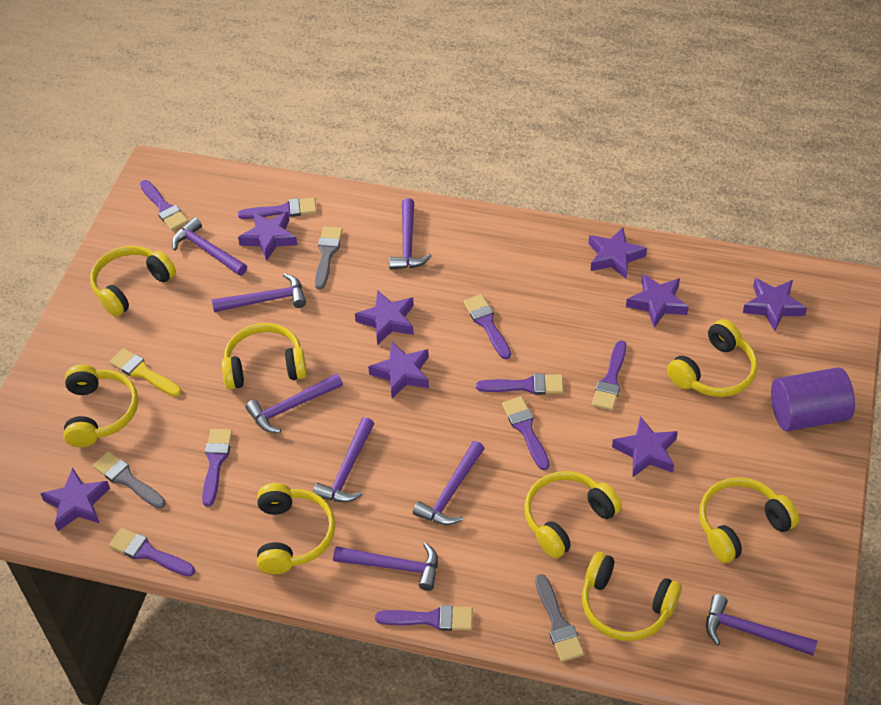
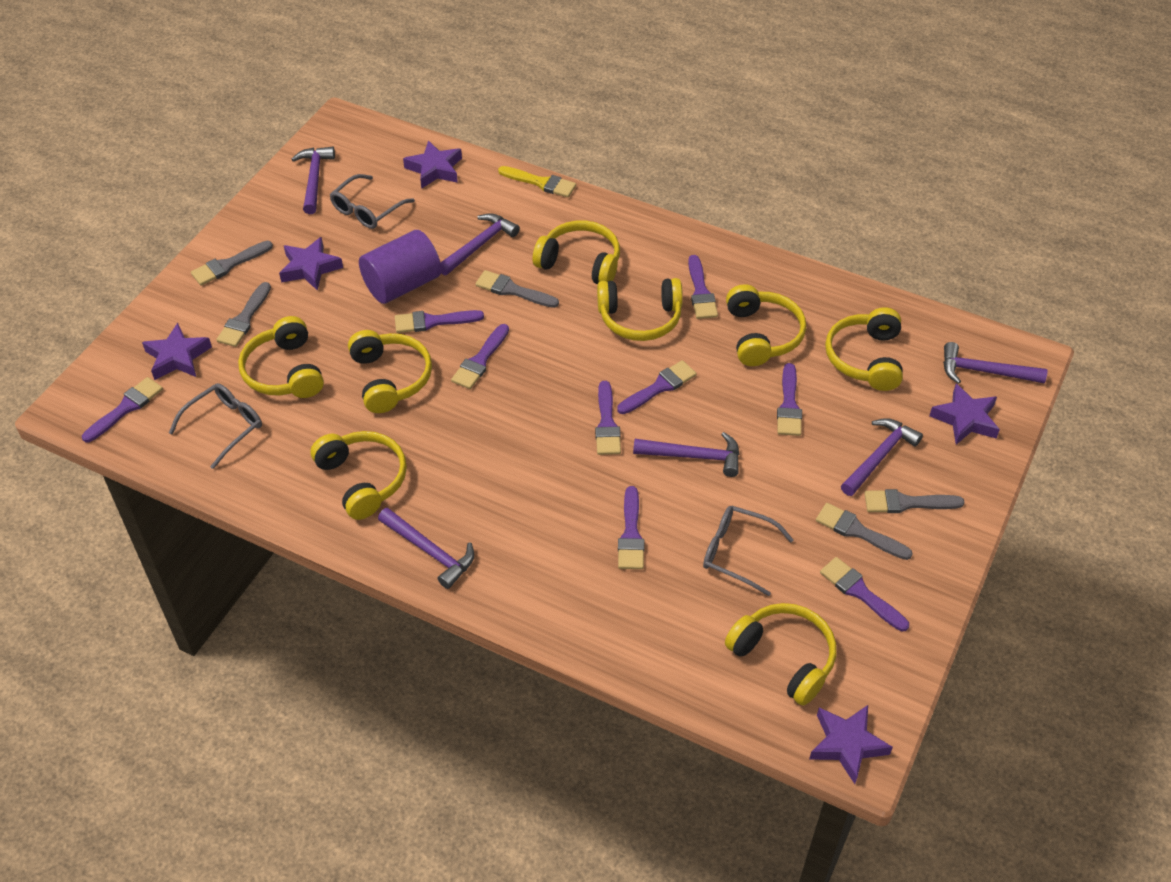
grey brush: 3 -> 5
grey glasses: 0 -> 3
purple hammer: 8 -> 6
purple star: 8 -> 5

